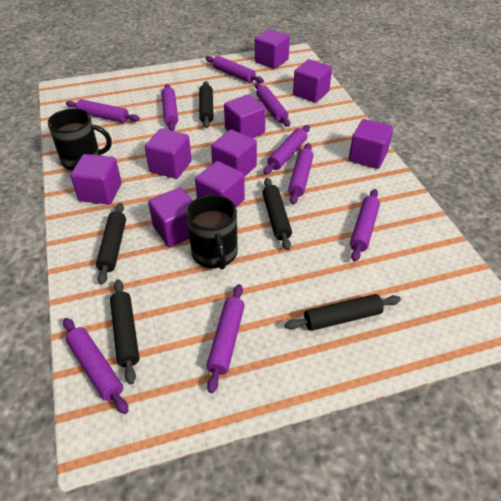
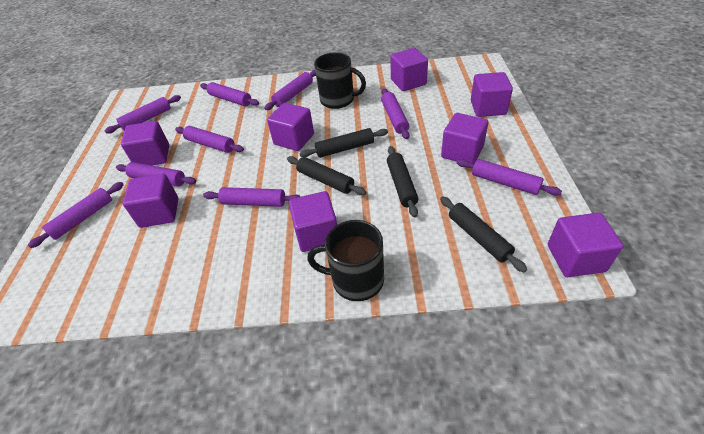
black rolling pin: 5 -> 4
purple cube: 9 -> 8

